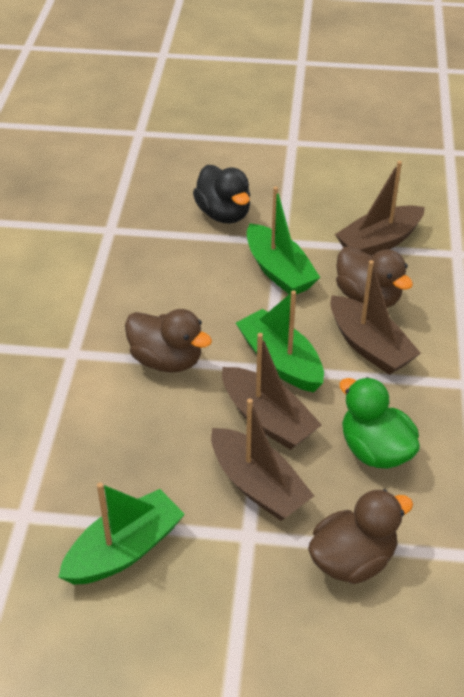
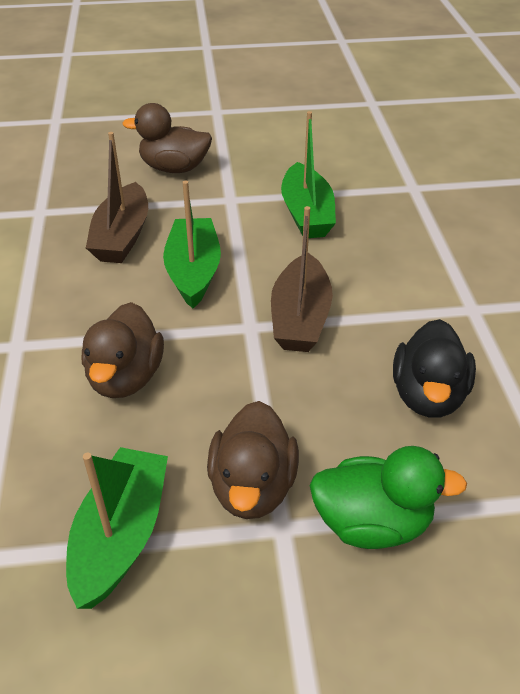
brown boat: 4 -> 2

